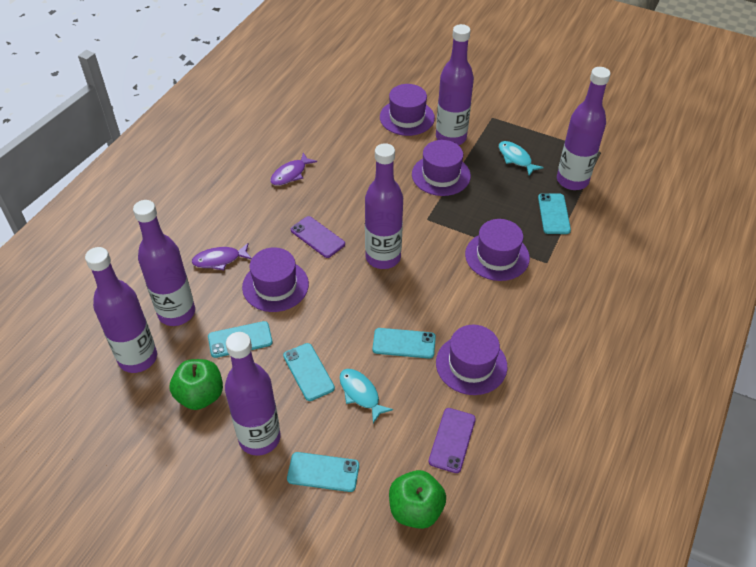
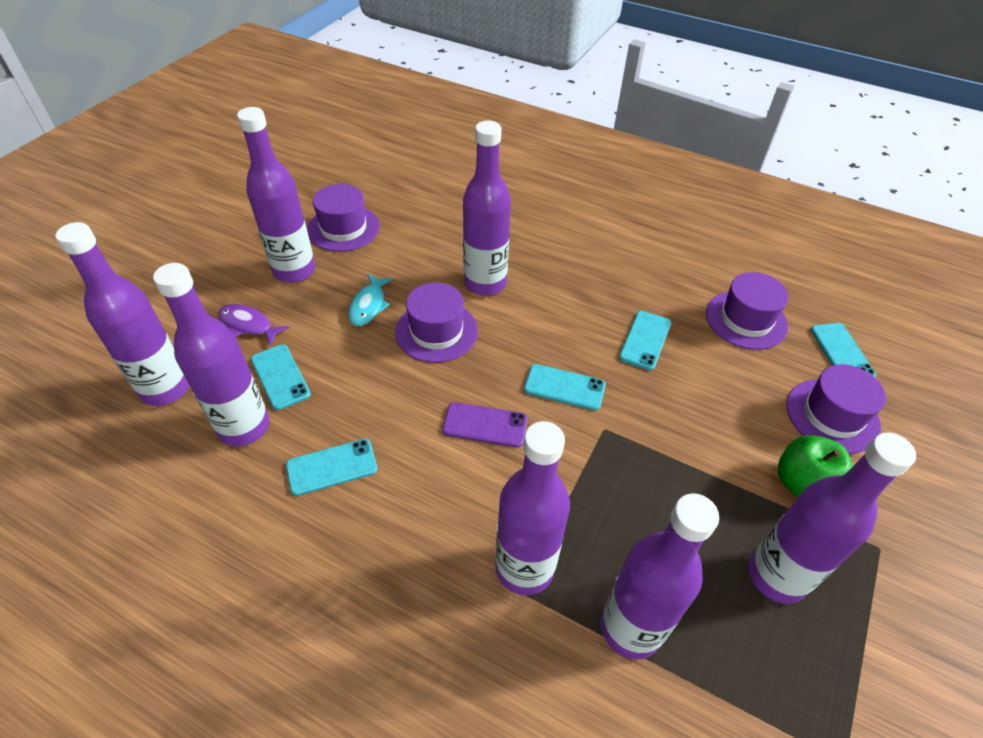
green apple: 2 -> 1
purple bottle: 6 -> 7
purple fish: 2 -> 1
purple hat: 5 -> 4
purple phone: 2 -> 1
turquoise fish: 2 -> 1

